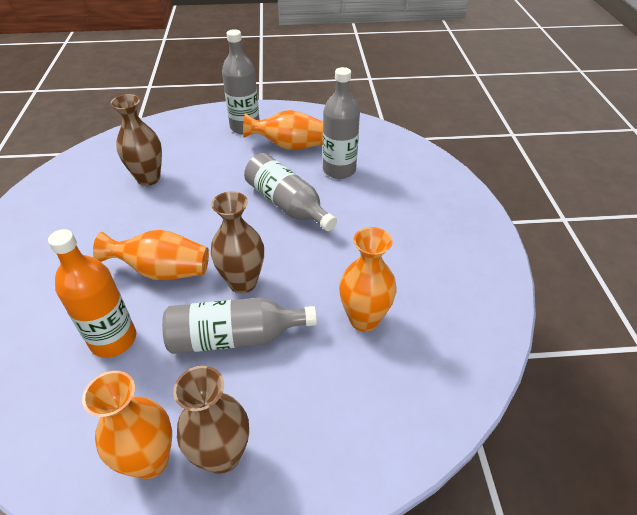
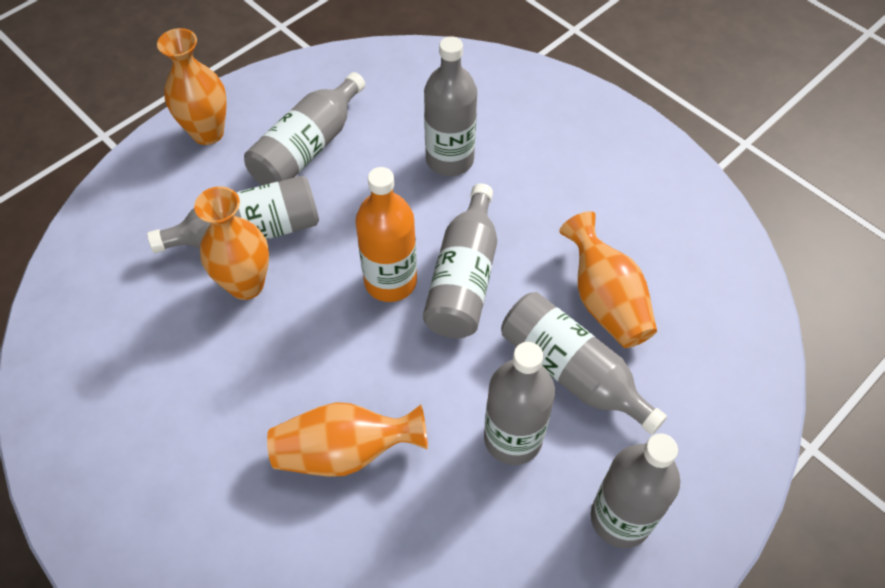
brown vase: 3 -> 0
grey bottle: 4 -> 7

